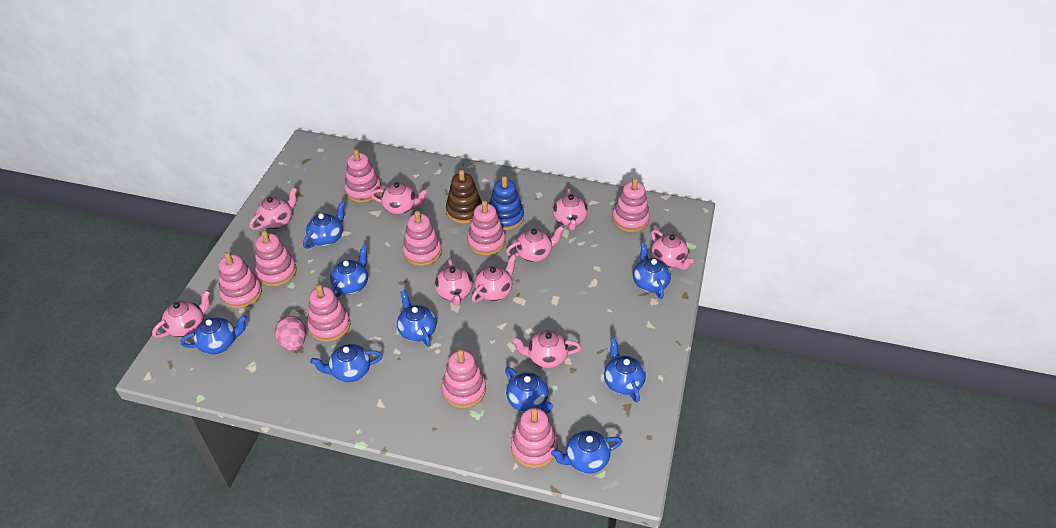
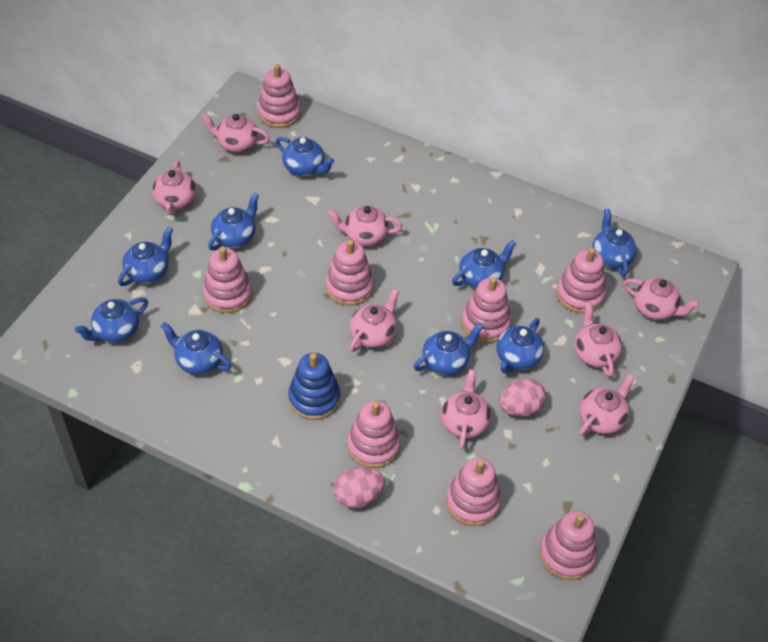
brown stacking toy: 1 -> 0
pink egg: 1 -> 2
pink stacking toy: 9 -> 8
pink teapot: 9 -> 8

